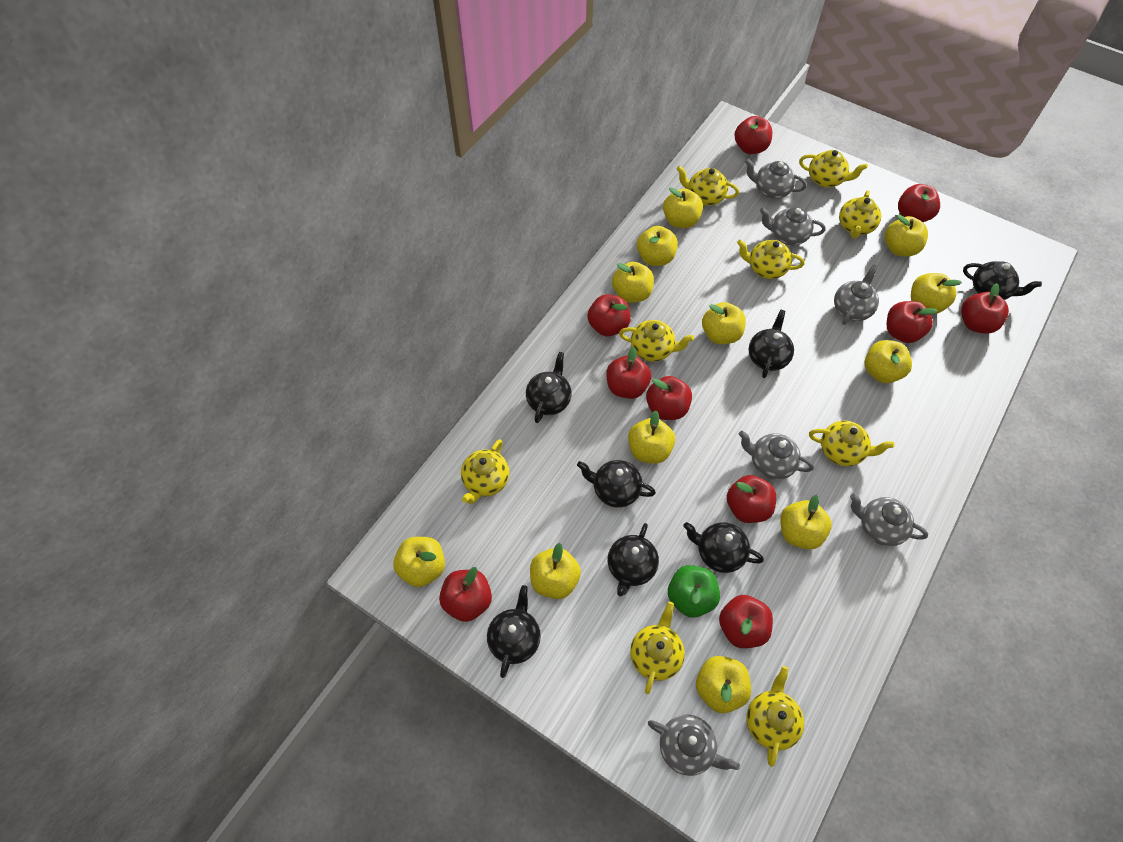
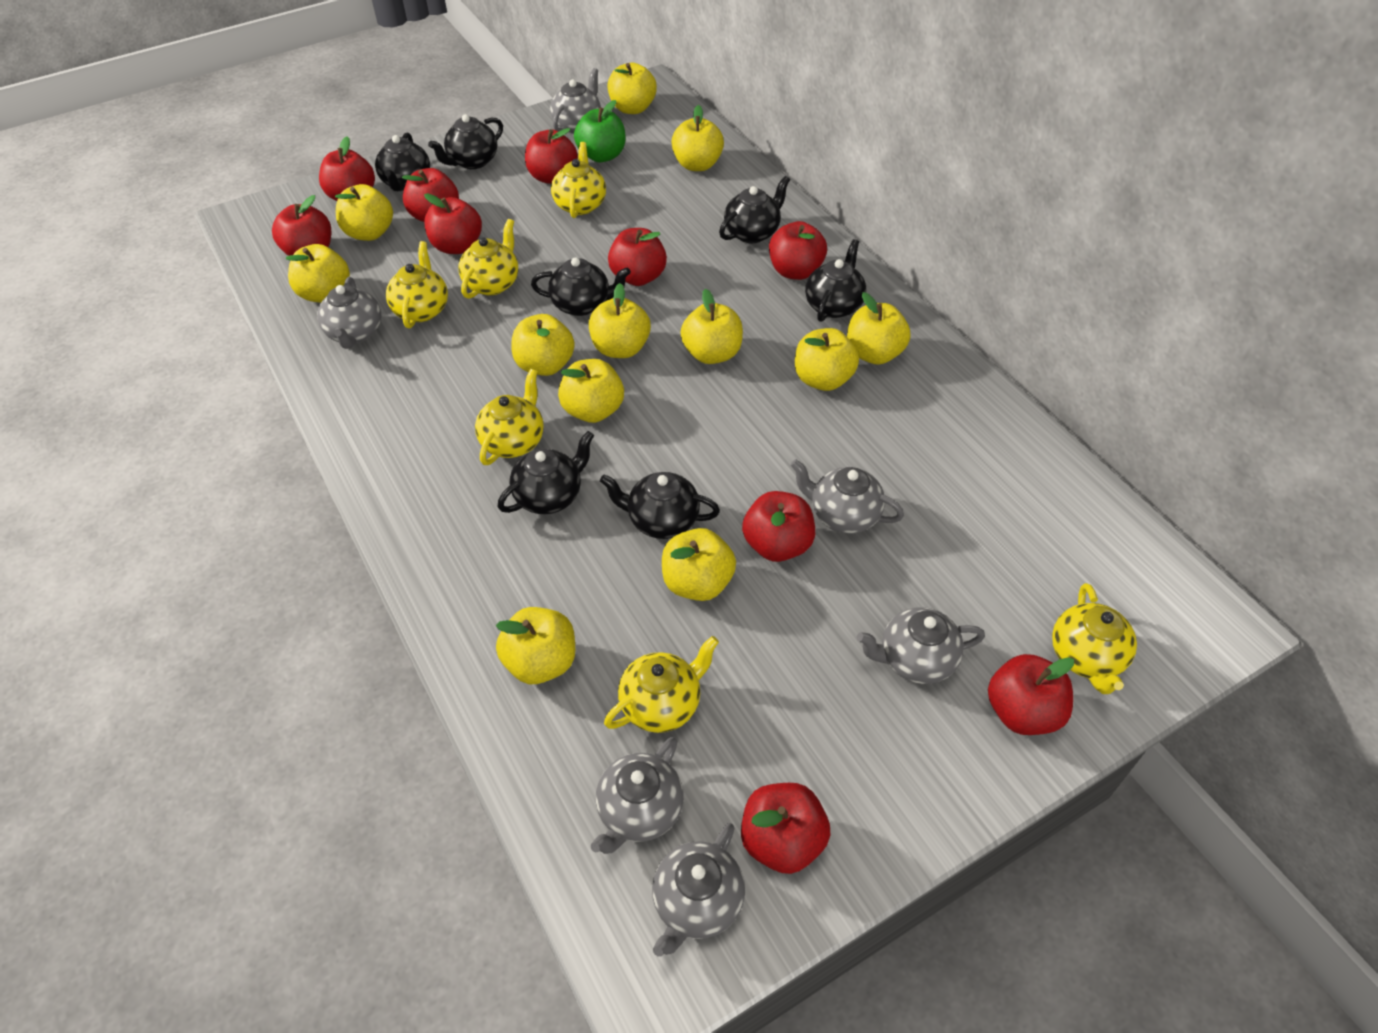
yellow teapot: 9 -> 6

